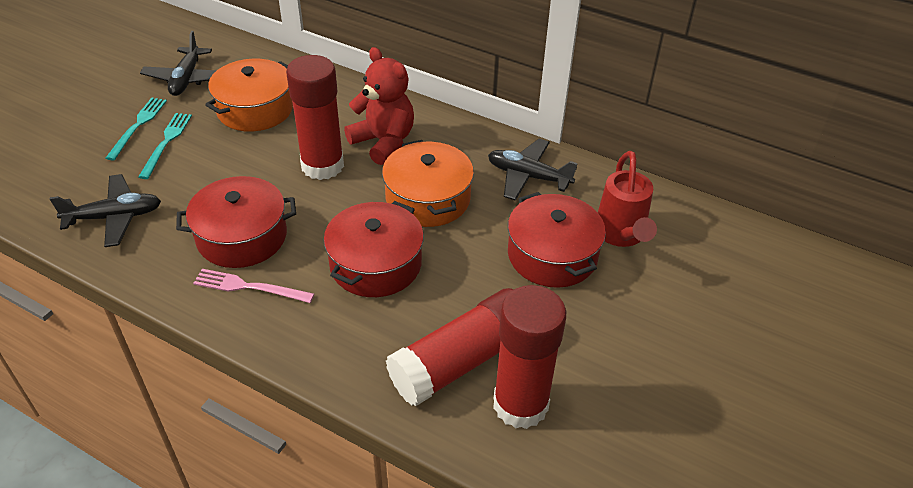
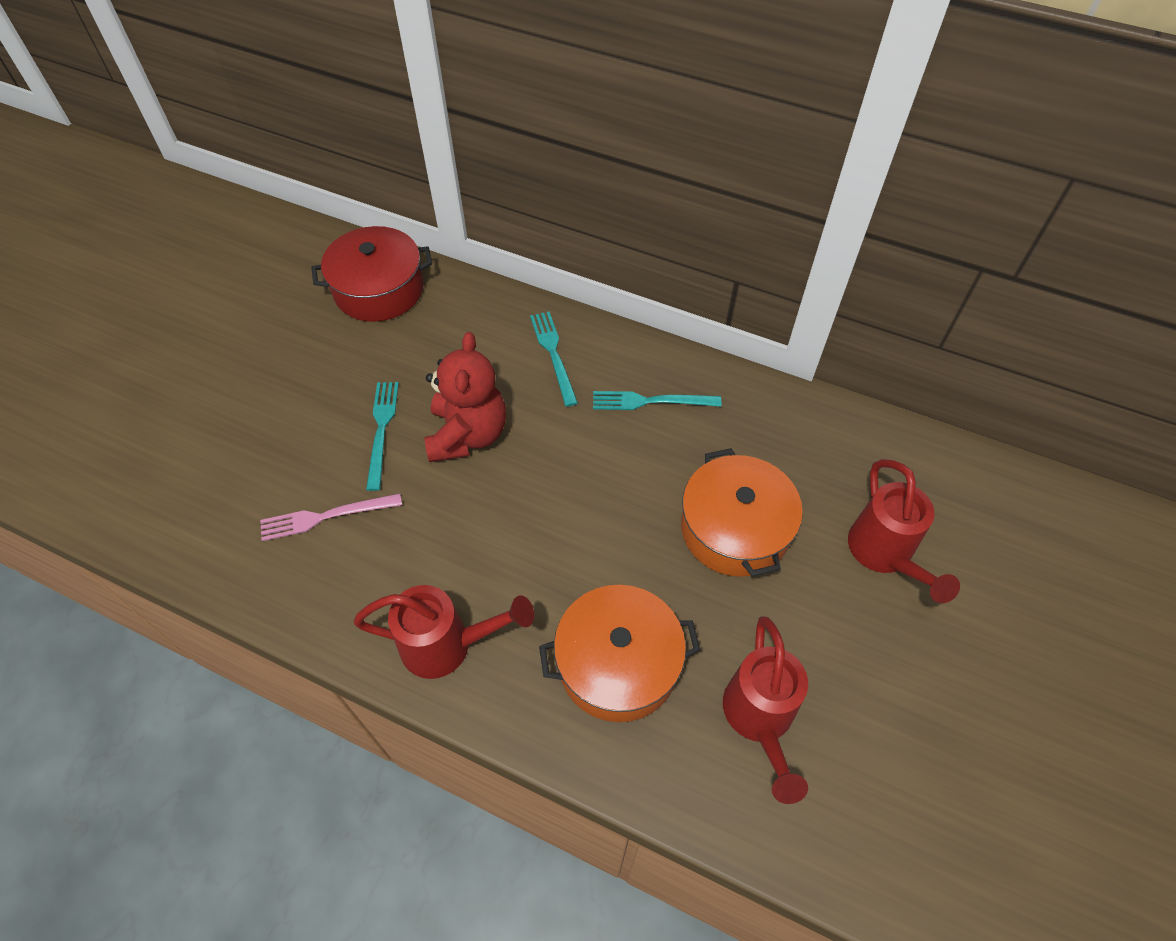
black plane: 3 -> 0
red glue stick: 3 -> 0
red pot: 3 -> 1
red watering can: 1 -> 3
turquoise fork: 2 -> 3

